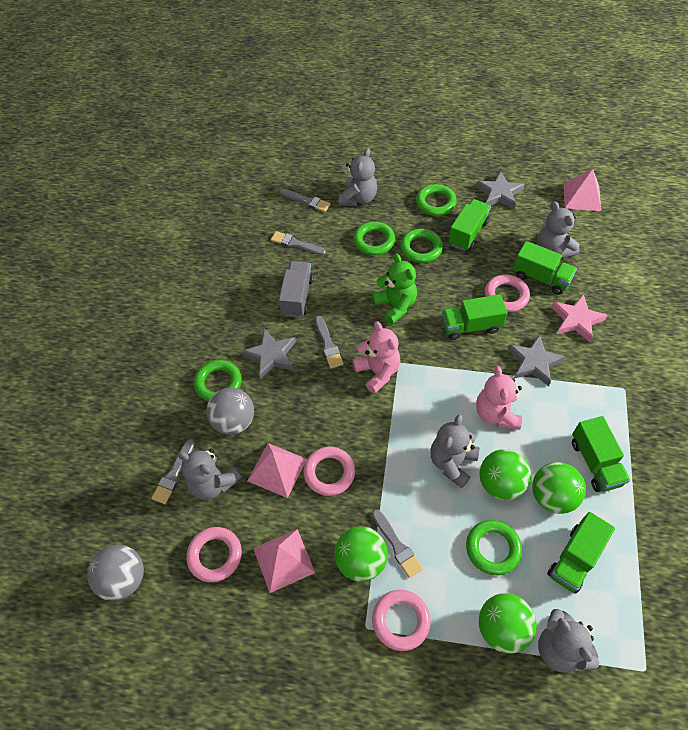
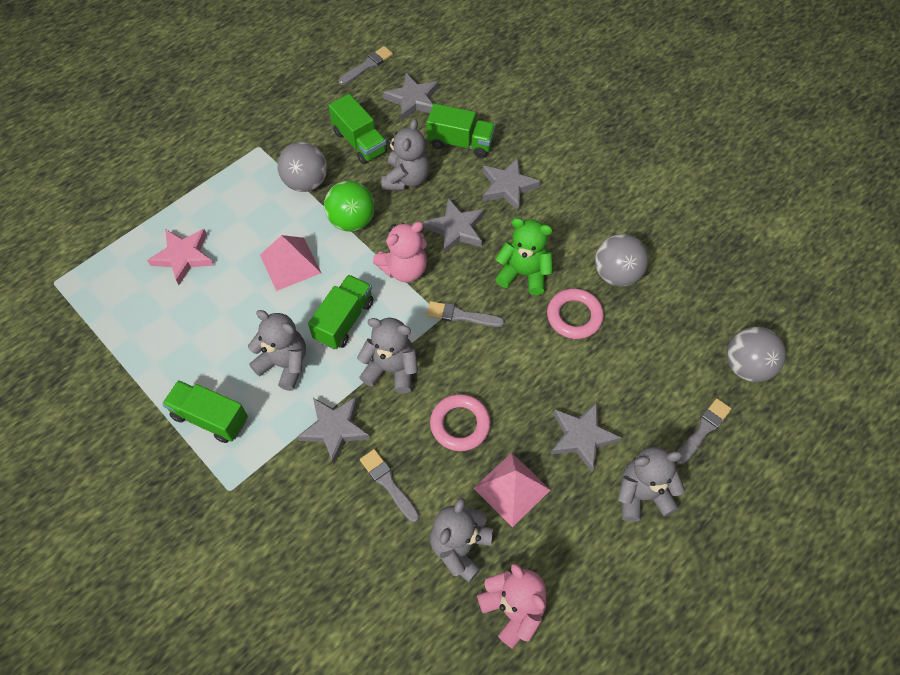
green ball: 4 -> 1
green ring: 5 -> 0
green truck: 5 -> 4
grey ball: 2 -> 3
grey brush: 5 -> 4
grey star: 3 -> 5
grey truck: 1 -> 0
pink pyramid: 3 -> 2
pink ring: 4 -> 2

